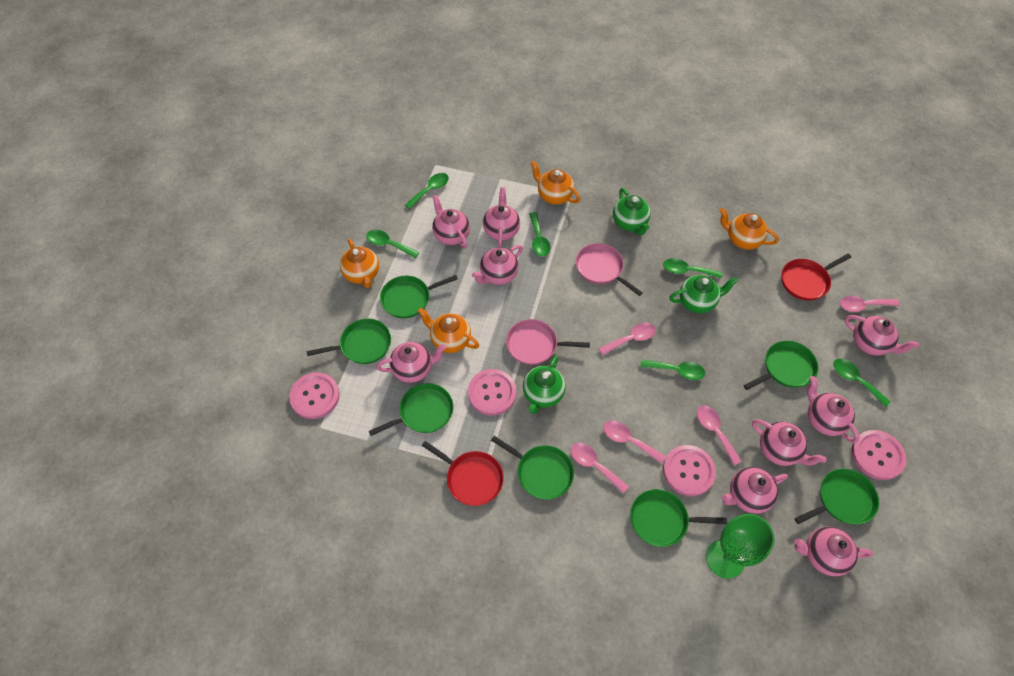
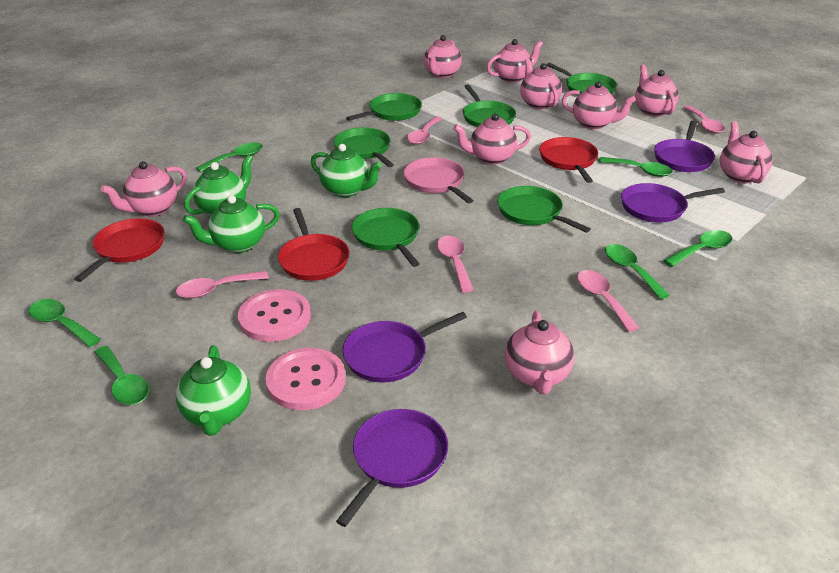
green goblet: 1 -> 0
green pan: 7 -> 6
green teapot: 3 -> 4
orange teapot: 4 -> 0
pink button: 4 -> 2
pink pan: 2 -> 1
purple pan: 0 -> 4
red pan: 2 -> 3

